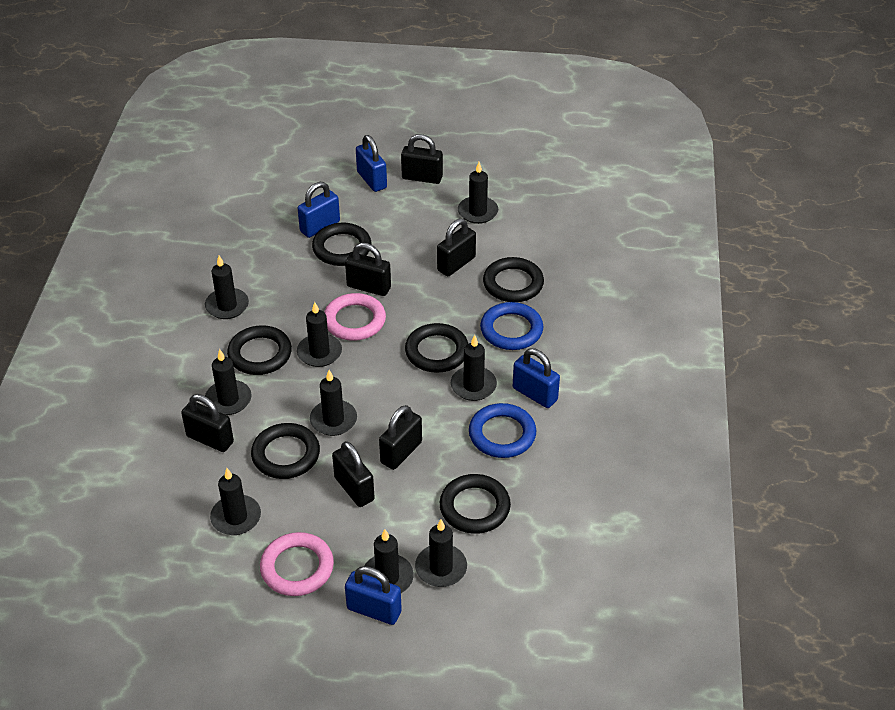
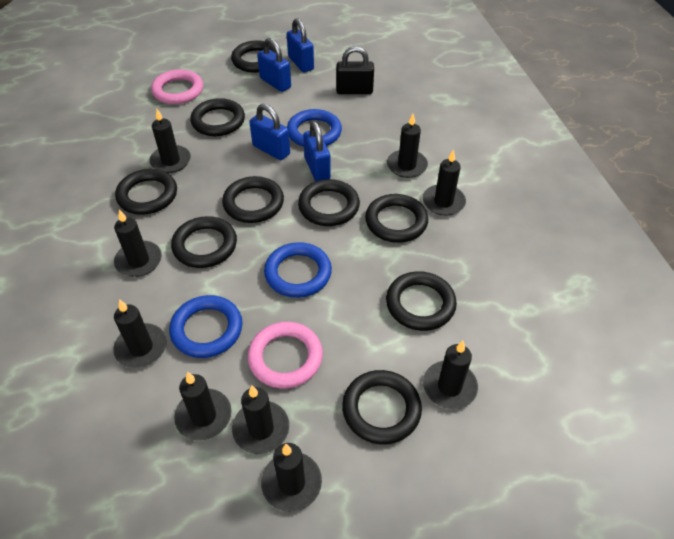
black padlock: 6 -> 1
black ring: 6 -> 9
blue ring: 2 -> 3

